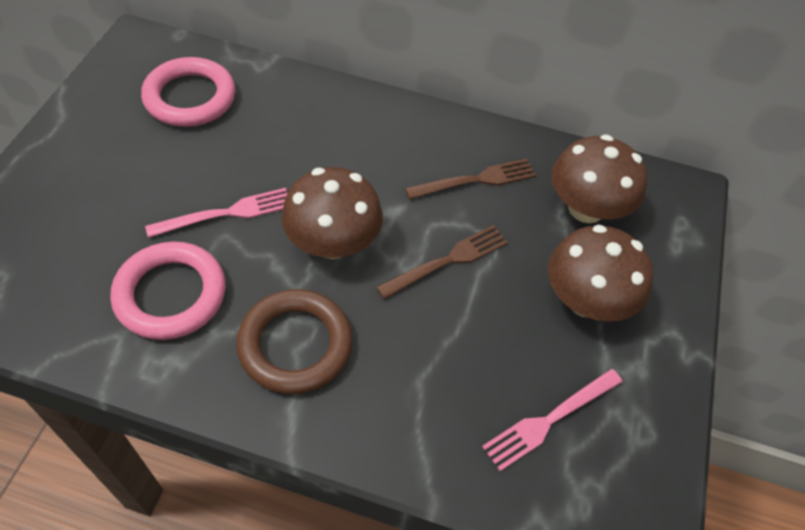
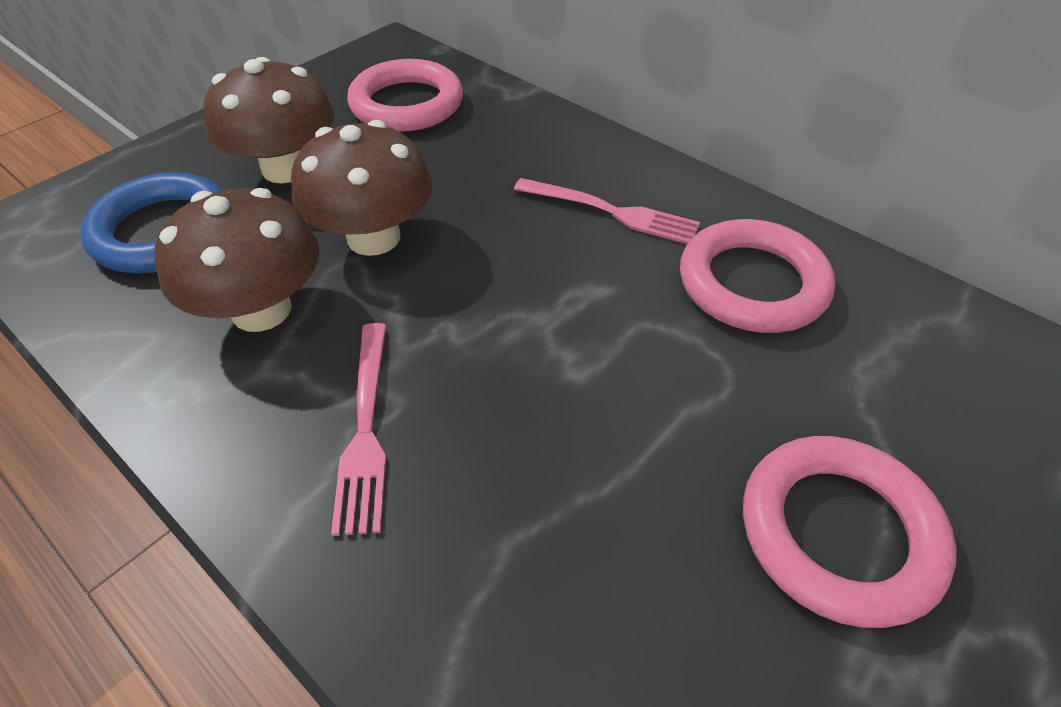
blue ring: 0 -> 1
brown fork: 2 -> 0
brown ring: 1 -> 0
pink ring: 2 -> 3

